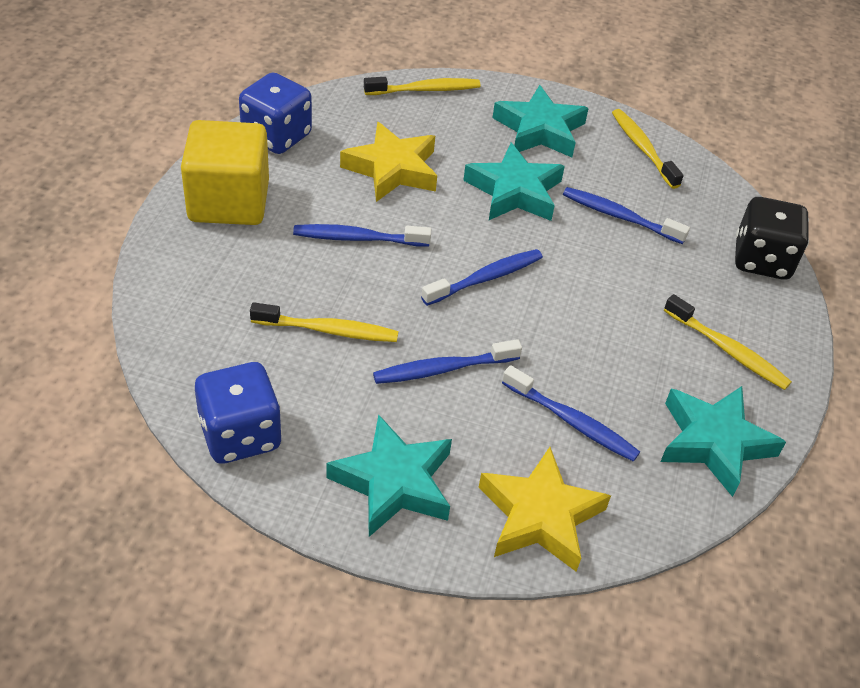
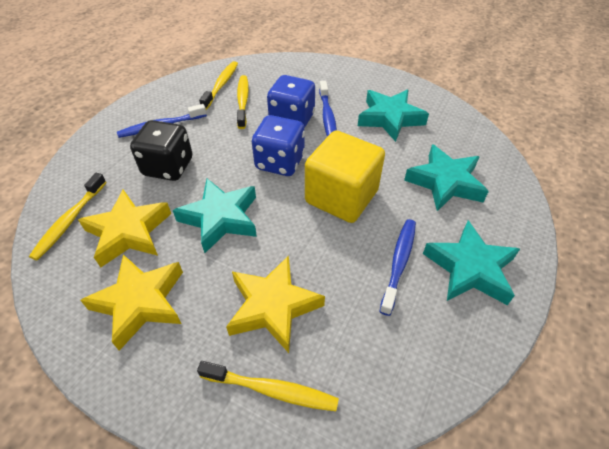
blue toothbrush: 5 -> 3
yellow star: 2 -> 3

